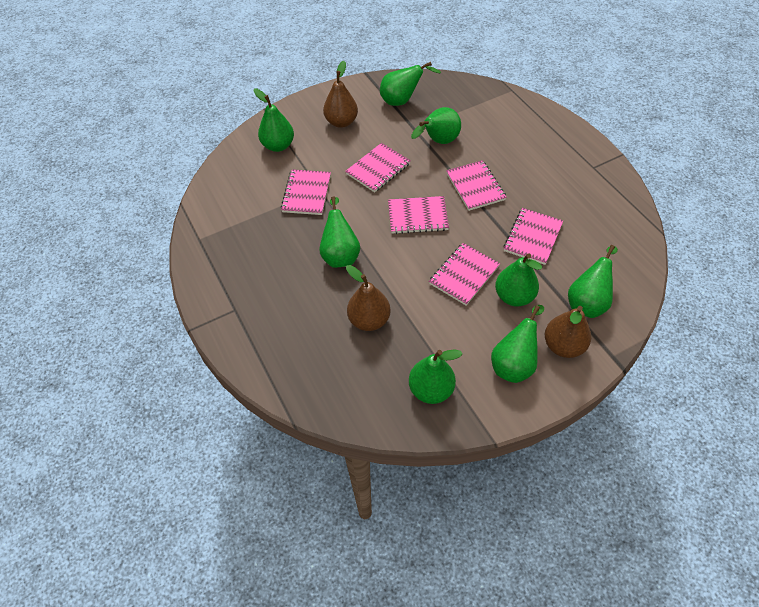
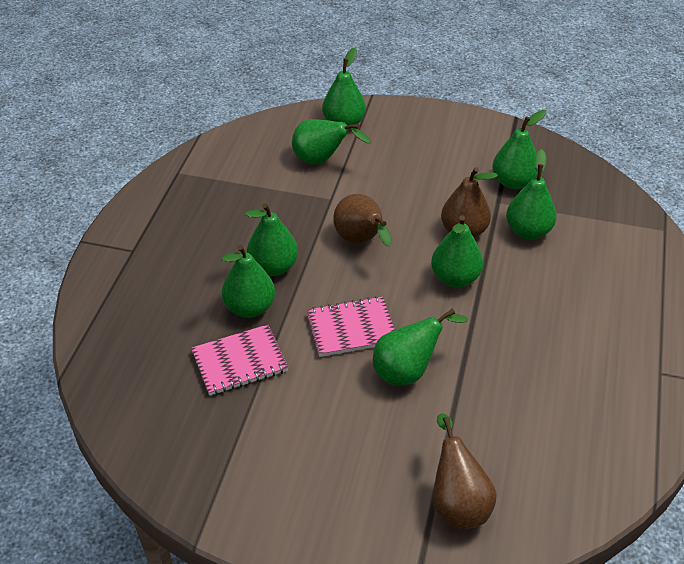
pink notebook: 6 -> 2

